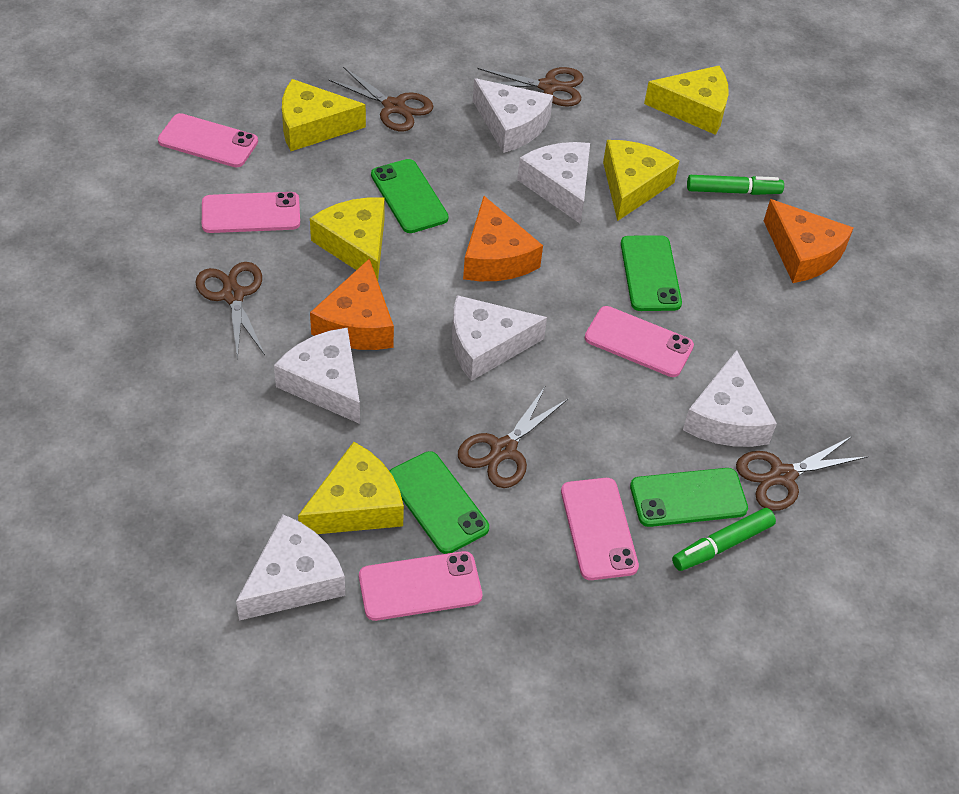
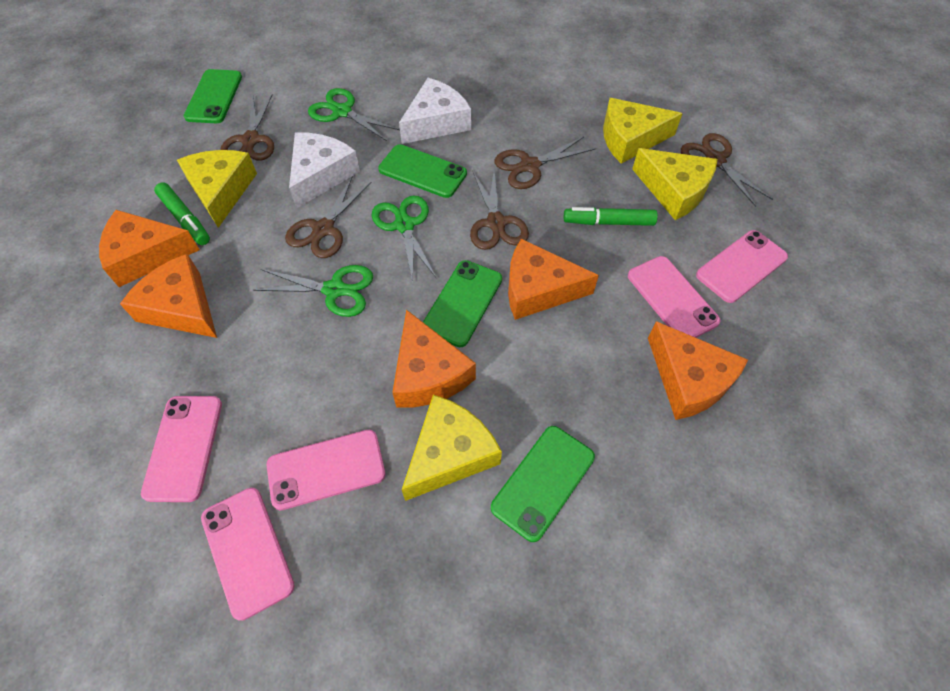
green scissors: 0 -> 3
orange cheese: 3 -> 5
white cheese: 6 -> 2
yellow cheese: 5 -> 4

